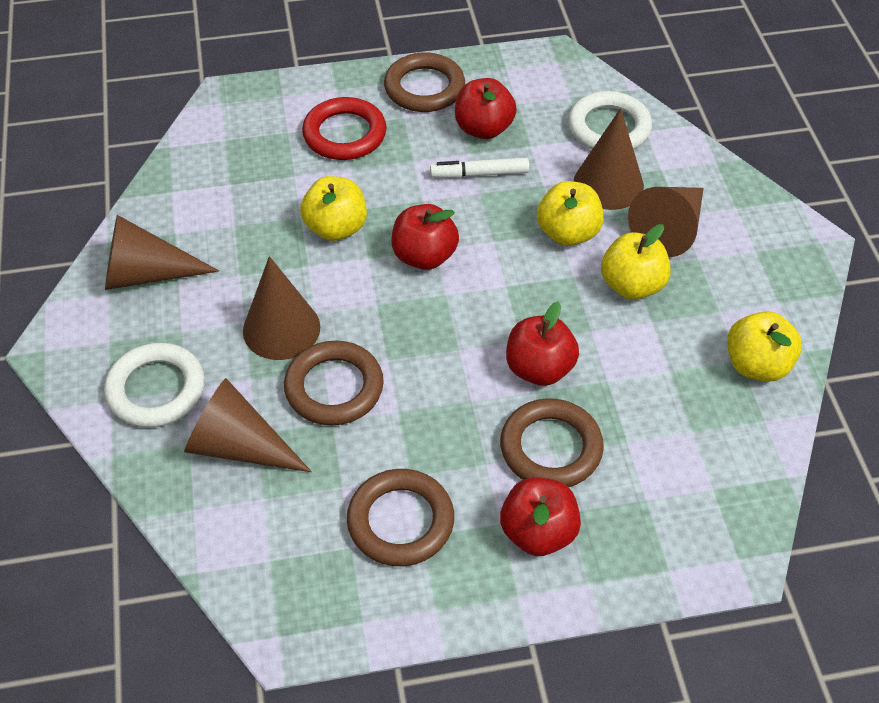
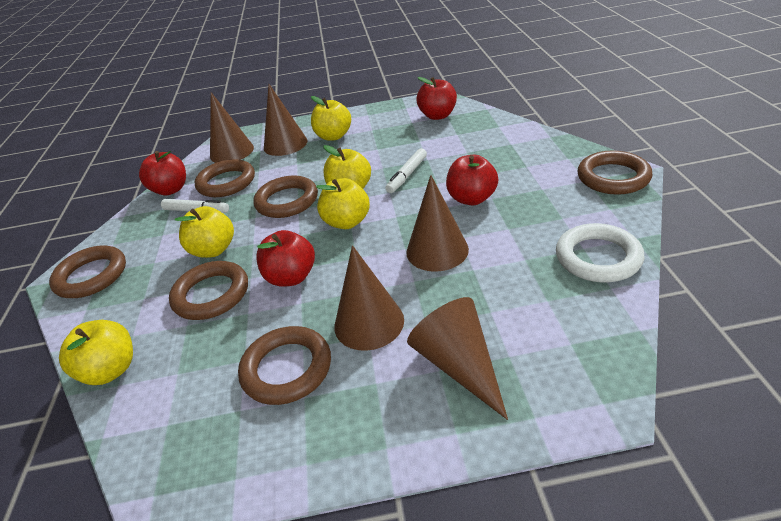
brown ring: 4 -> 6
red ring: 1 -> 0
white marker: 1 -> 2
white ring: 2 -> 1
yellow apple: 4 -> 5

